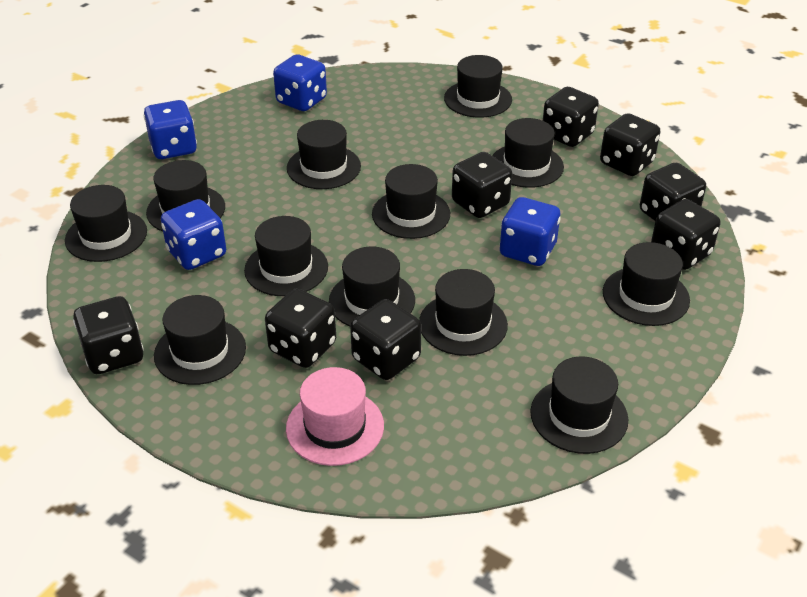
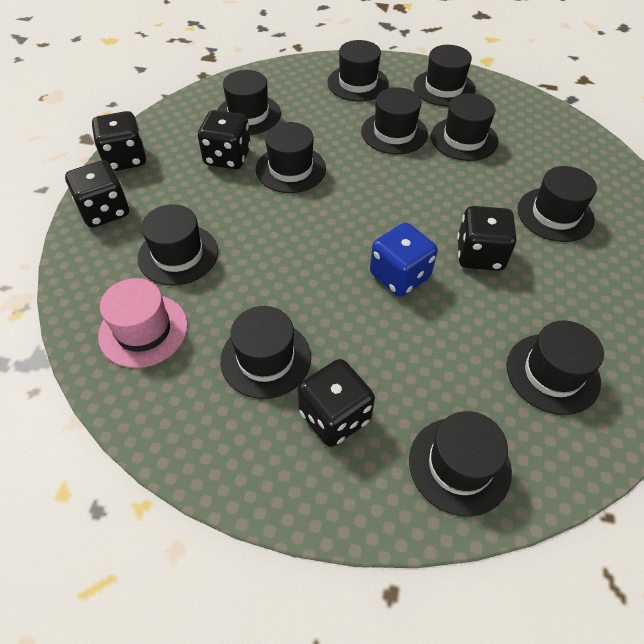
black dice: 8 -> 5
black hat: 12 -> 11
blue dice: 4 -> 1

